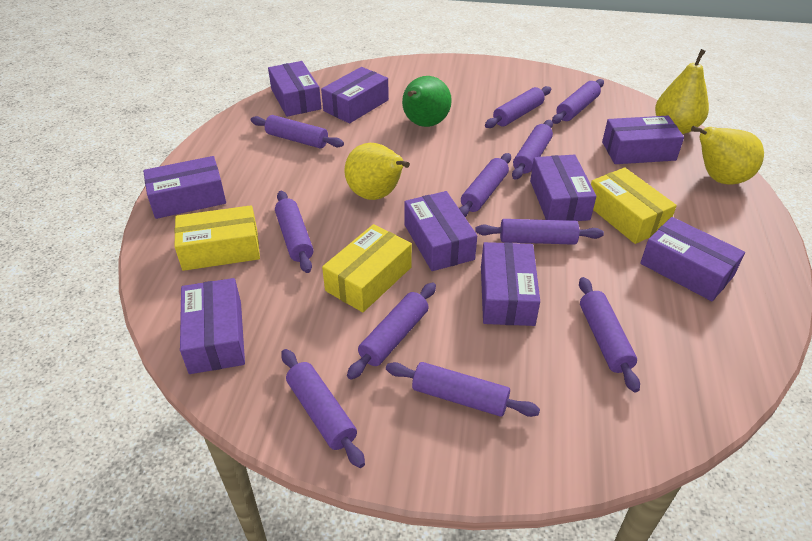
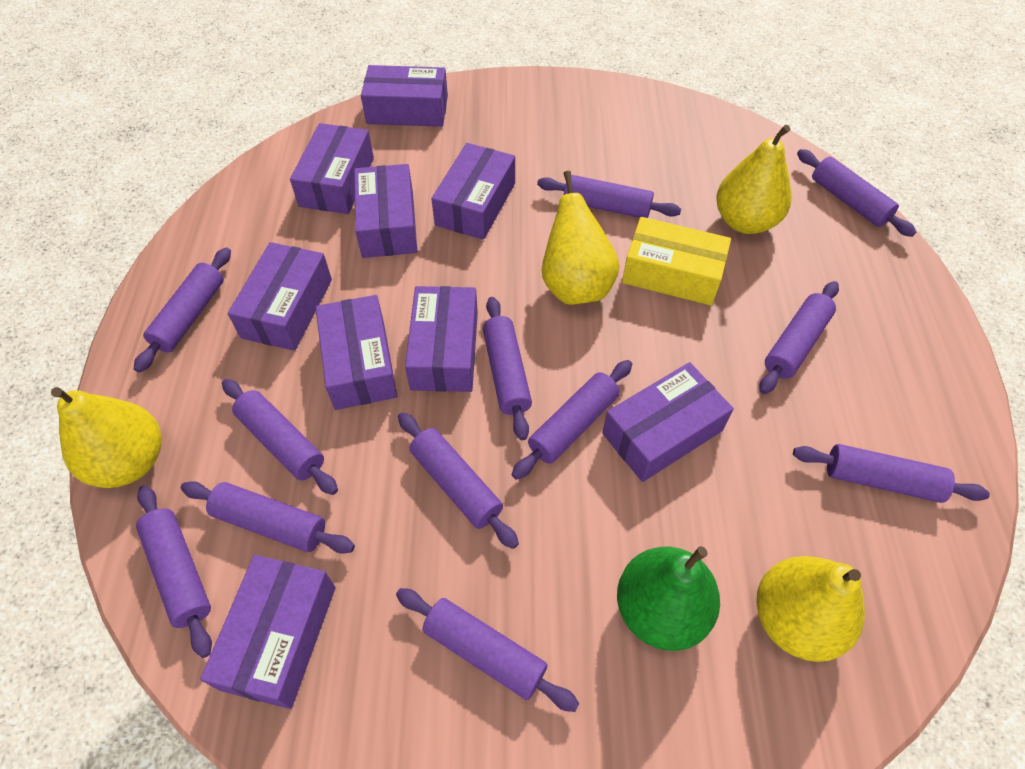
purple rolling pin: 11 -> 12
yellow box: 3 -> 1
yellow pear: 3 -> 4

